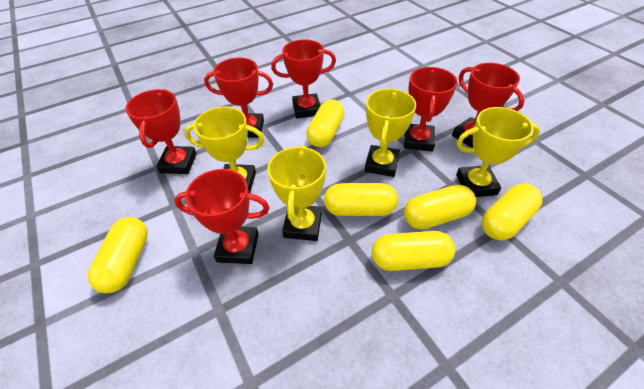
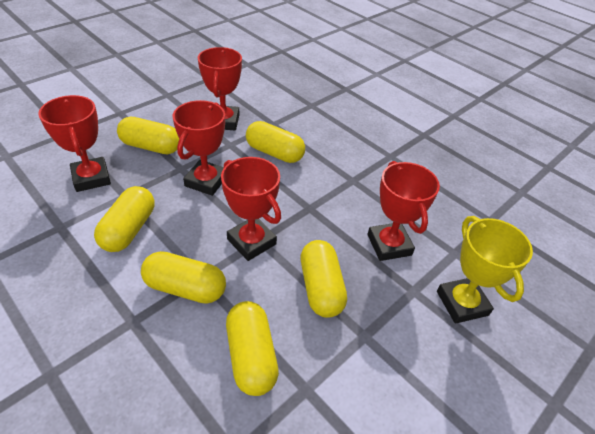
red trophy: 6 -> 5
yellow trophy: 4 -> 1

